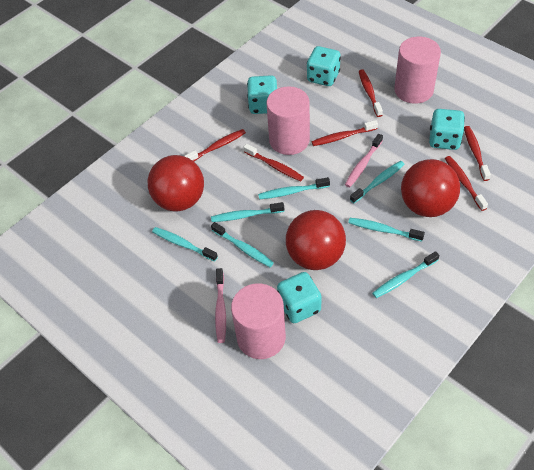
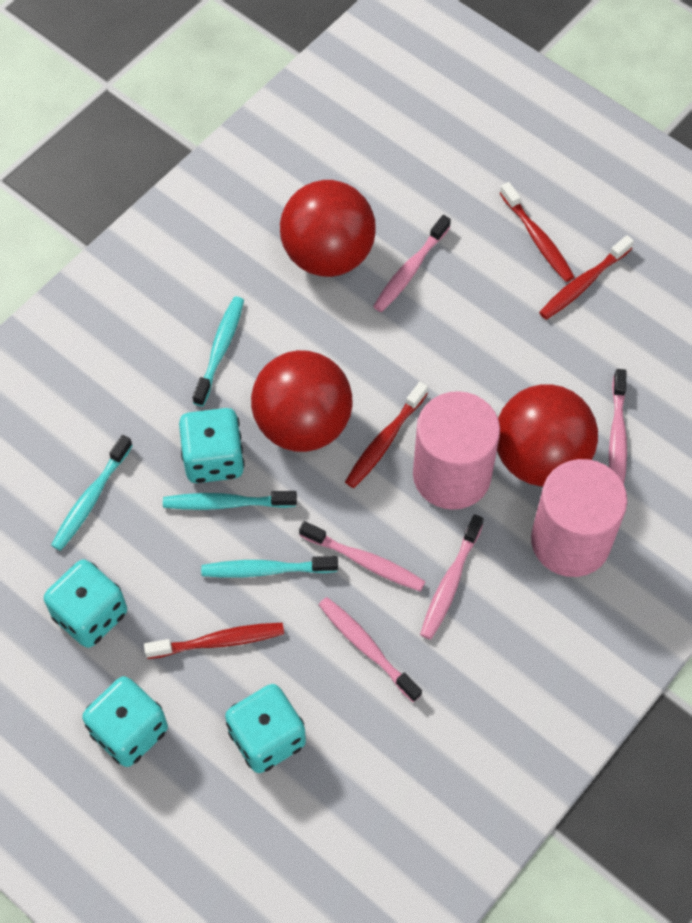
pink cylinder: 3 -> 2
pink toothbrush: 2 -> 5
red toothbrush: 6 -> 4
turquoise toothbrush: 7 -> 4

